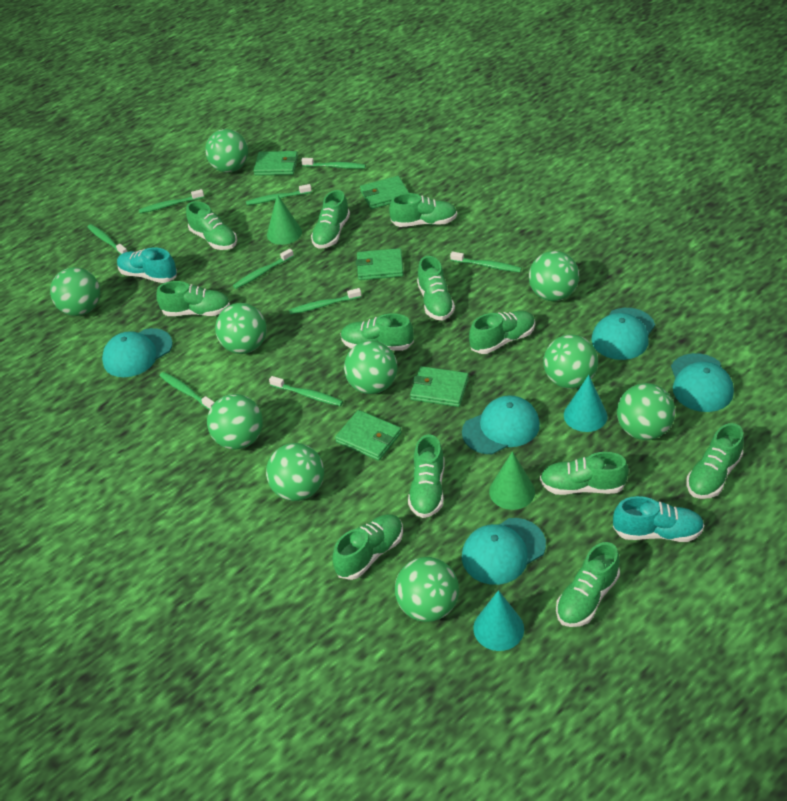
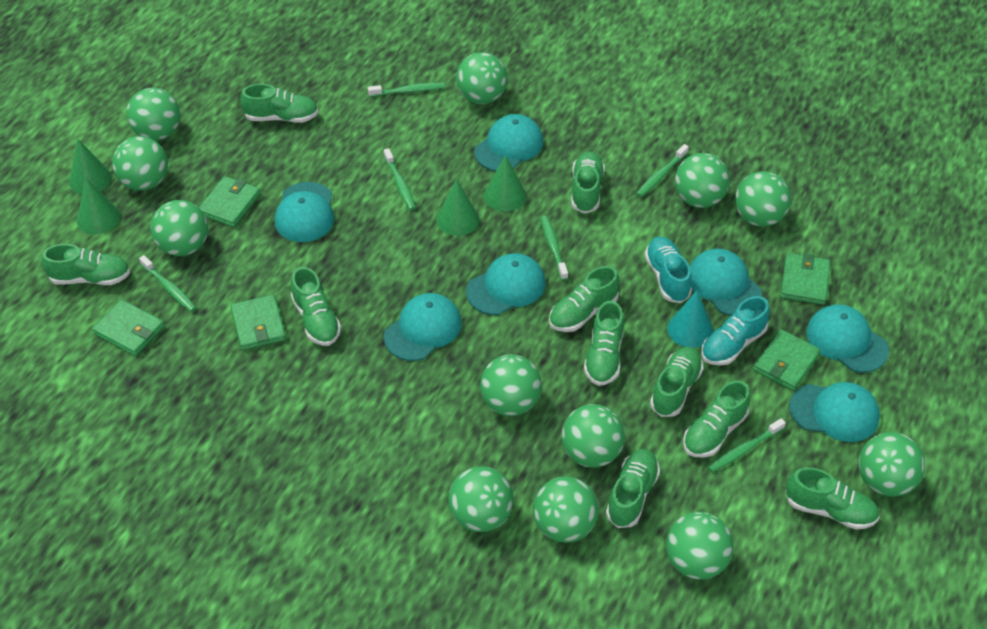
green ball: 10 -> 12
green cone: 2 -> 4
green shoe: 12 -> 10
green toothbrush: 9 -> 6
turquoise cap: 5 -> 7
turquoise cone: 2 -> 1

